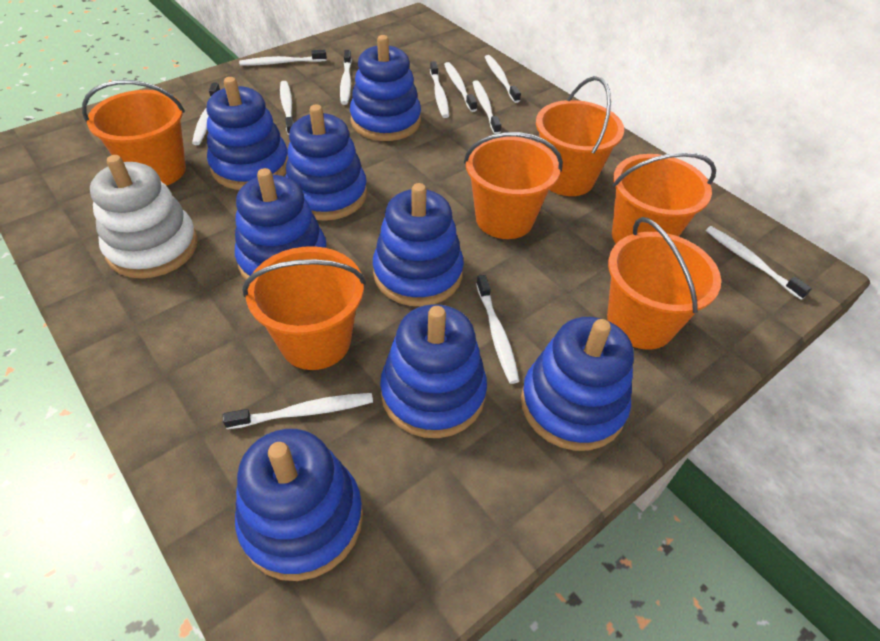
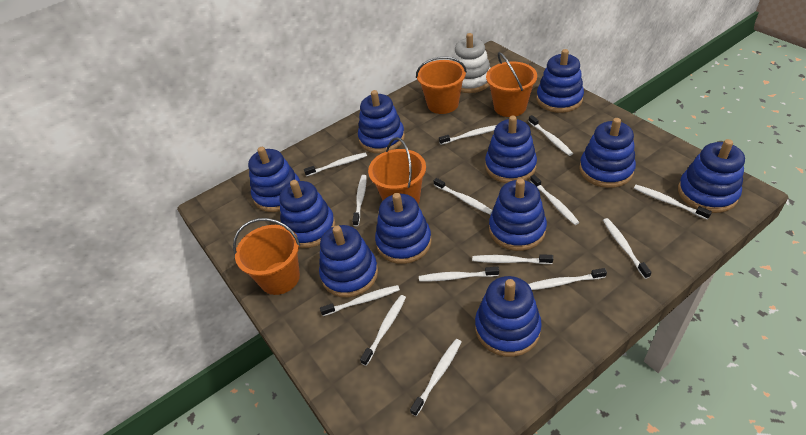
blue stacking toy: 8 -> 11
orange bucket: 6 -> 4
white toothbrush: 11 -> 14

